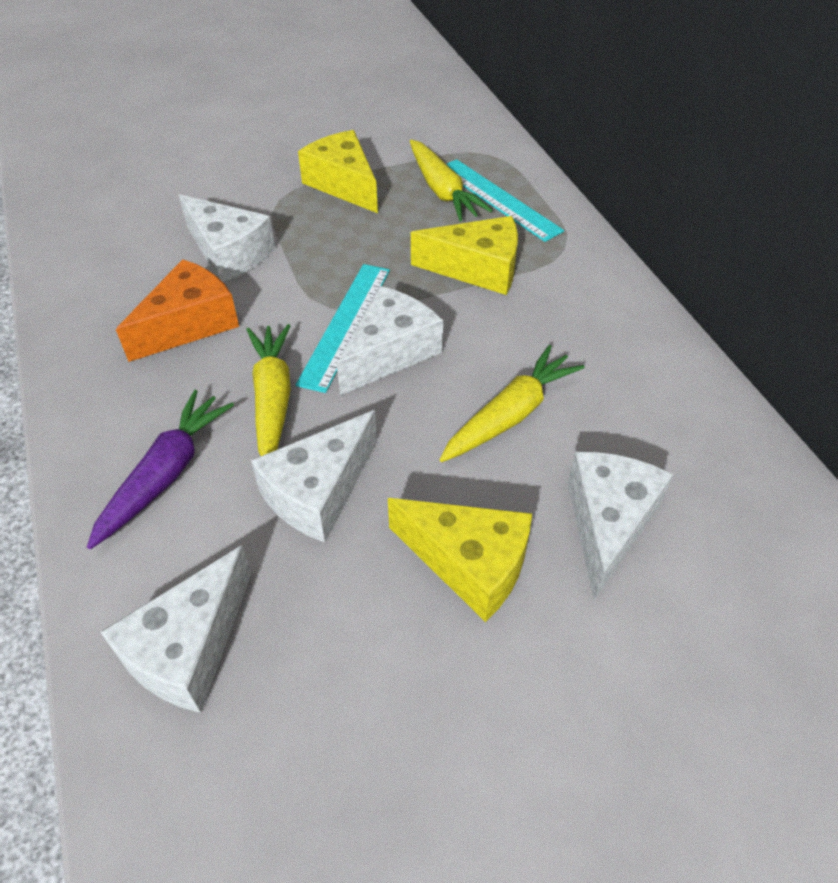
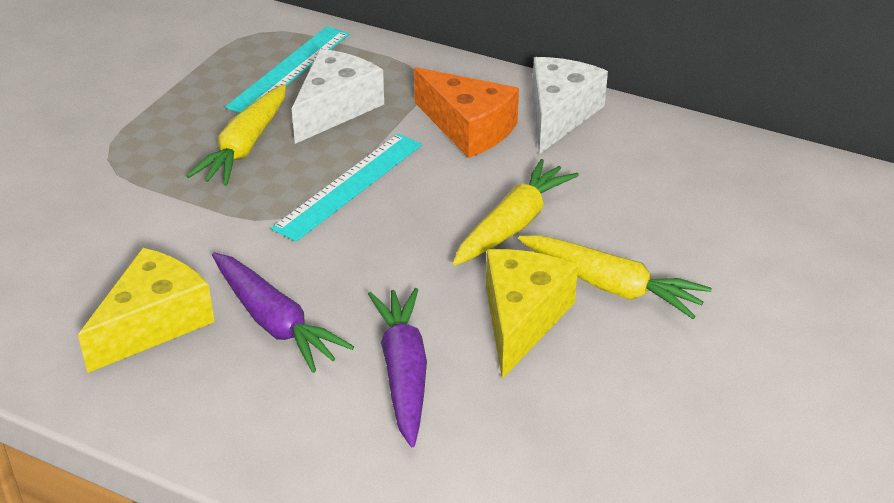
purple carrot: 1 -> 2
white cheese: 5 -> 2
yellow cheese: 3 -> 2

